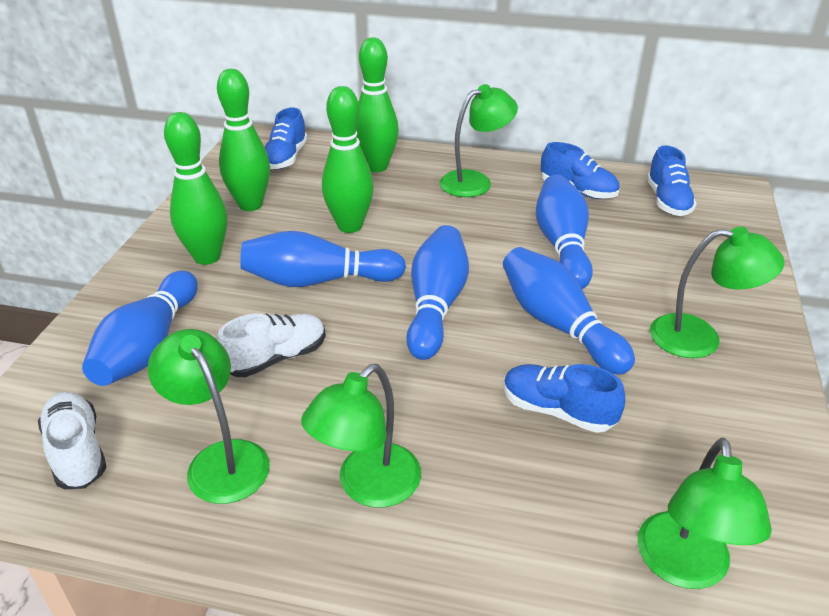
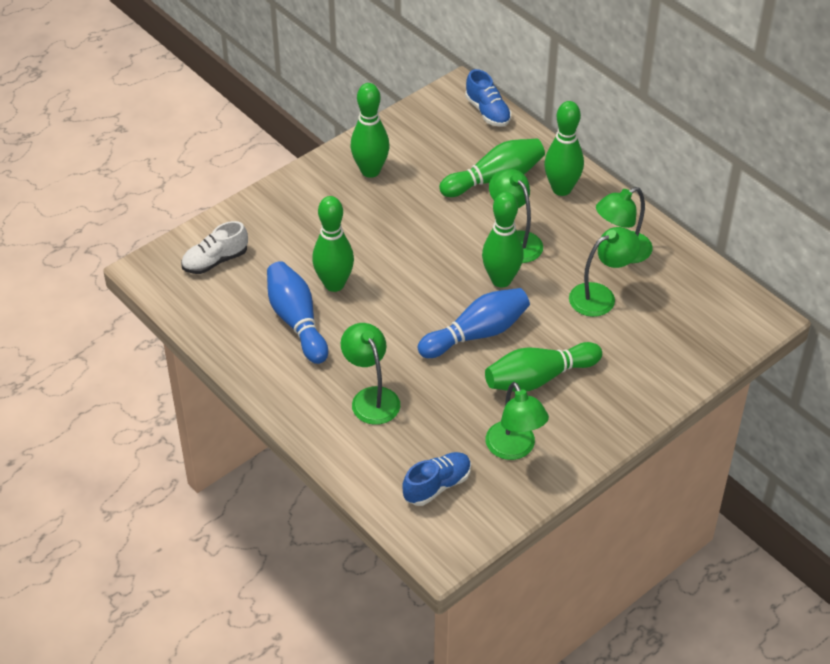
blue bowling pin: 5 -> 2
blue shoe: 4 -> 2
green bowling pin: 4 -> 6
white shoe: 2 -> 1

